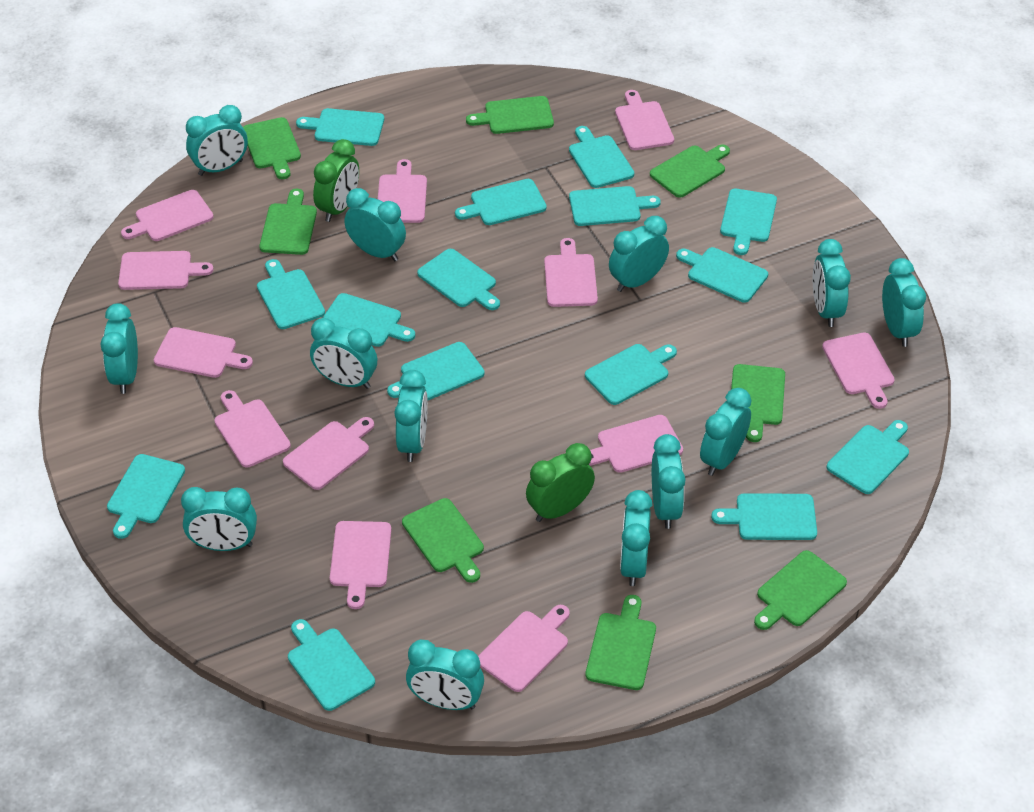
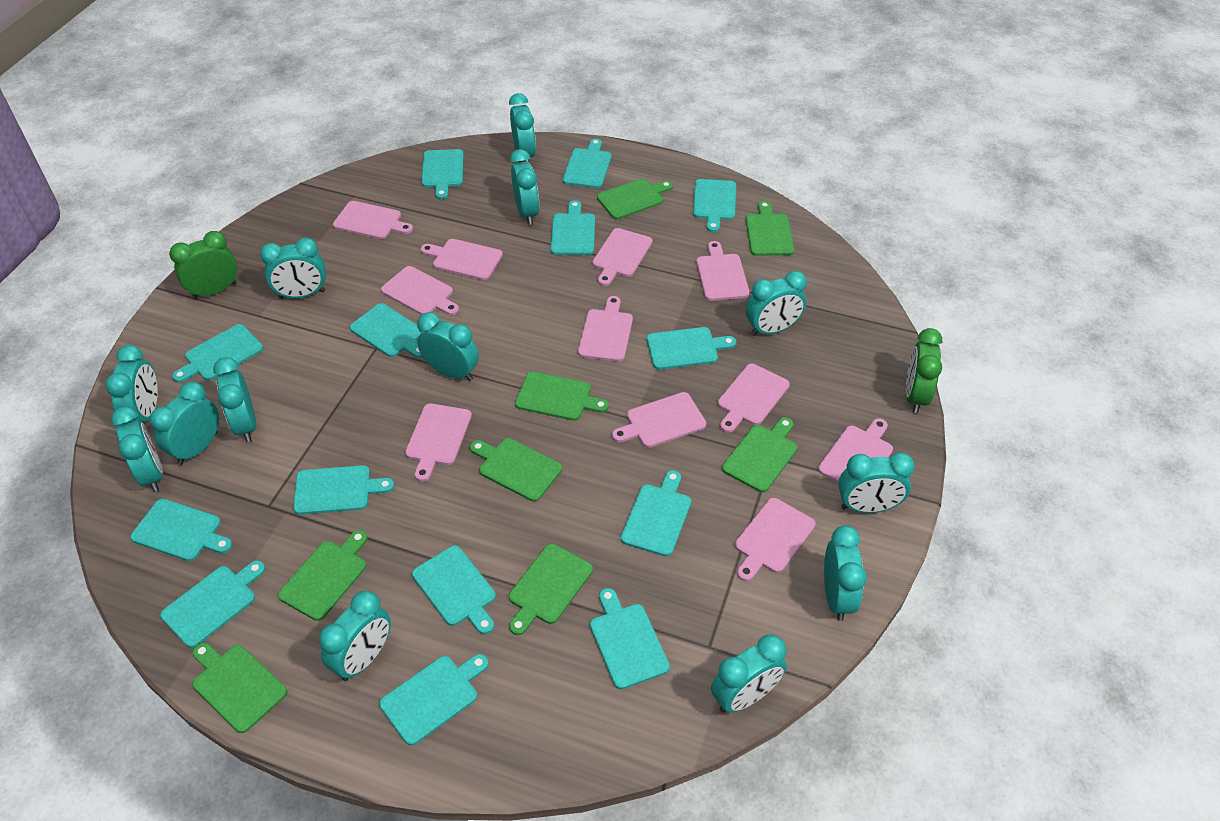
pink cutting board: 12 -> 11
turquoise cutting board: 15 -> 14

